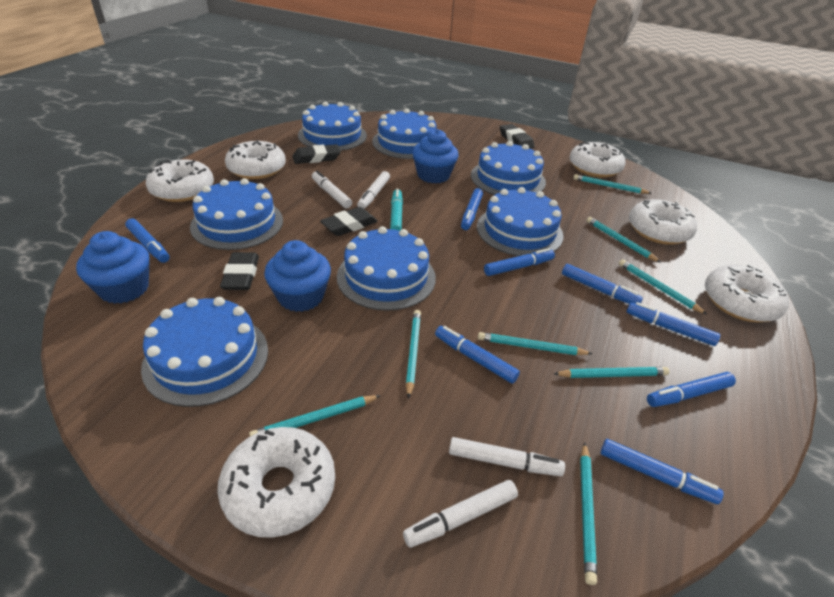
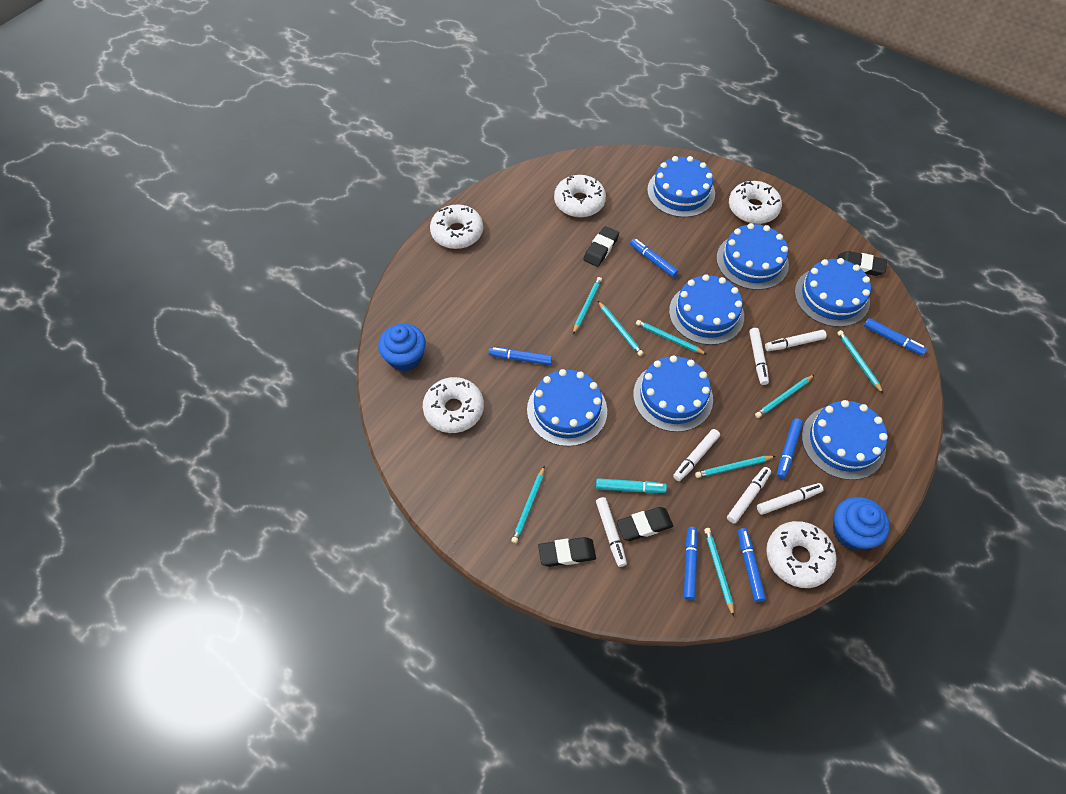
blue cupcake: 3 -> 2
blue marker: 8 -> 6
white donut: 6 -> 5
white marker: 4 -> 6

